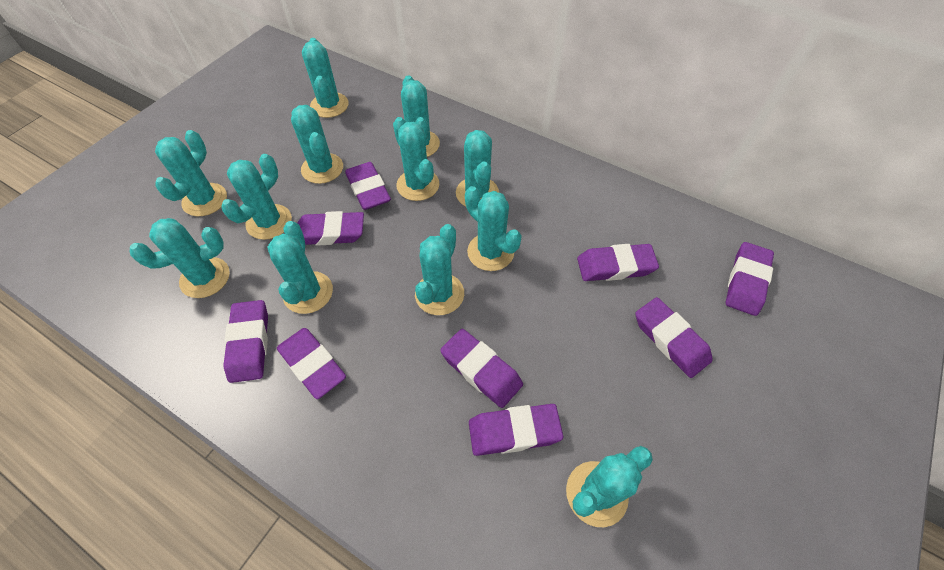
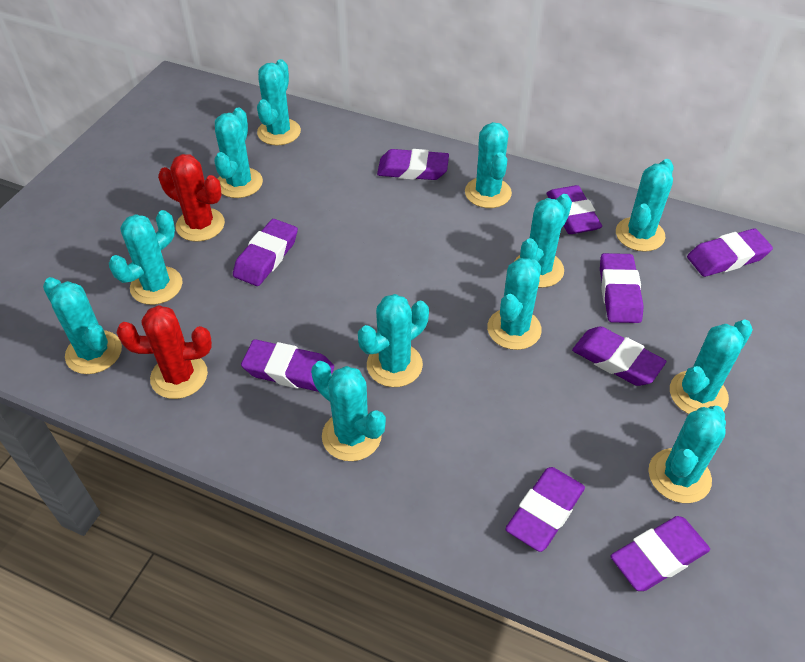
red cactus: 0 -> 2

